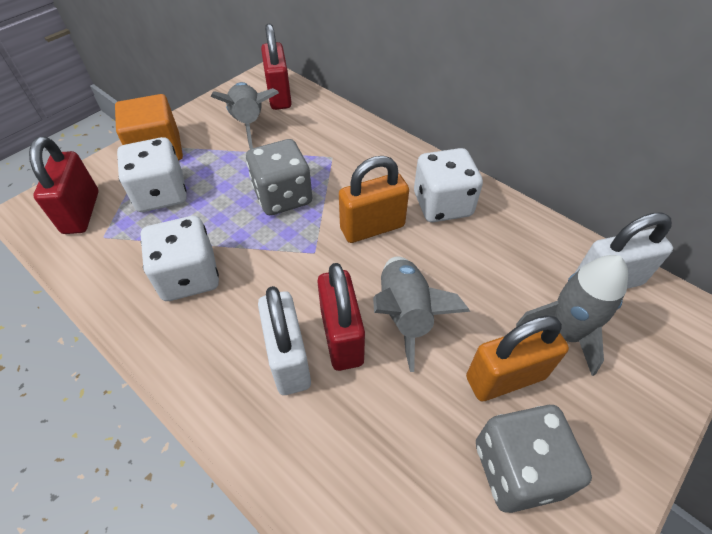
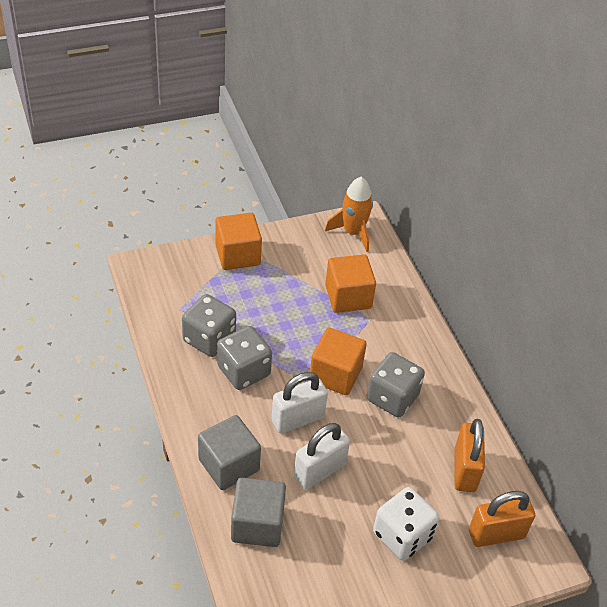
grey cube: 0 -> 2
grey dice: 2 -> 3
grey rocket: 3 -> 0
orange cube: 1 -> 3
orange rocket: 0 -> 1
red padlock: 3 -> 0
white dice: 3 -> 1

